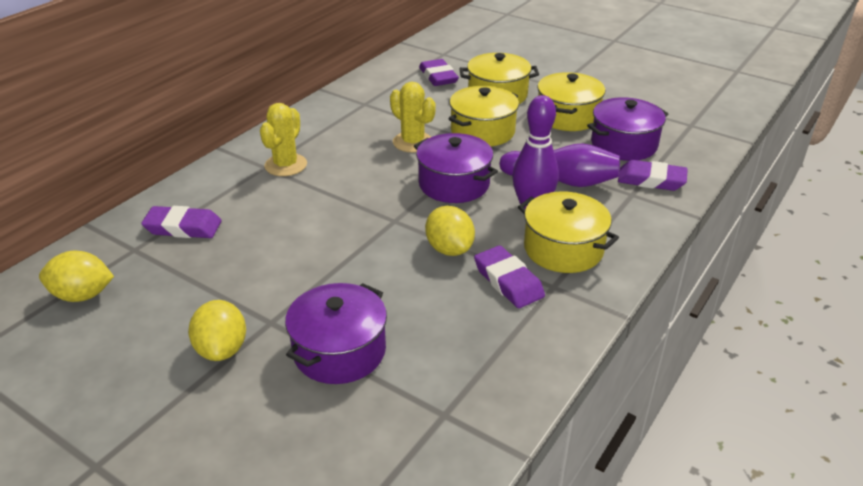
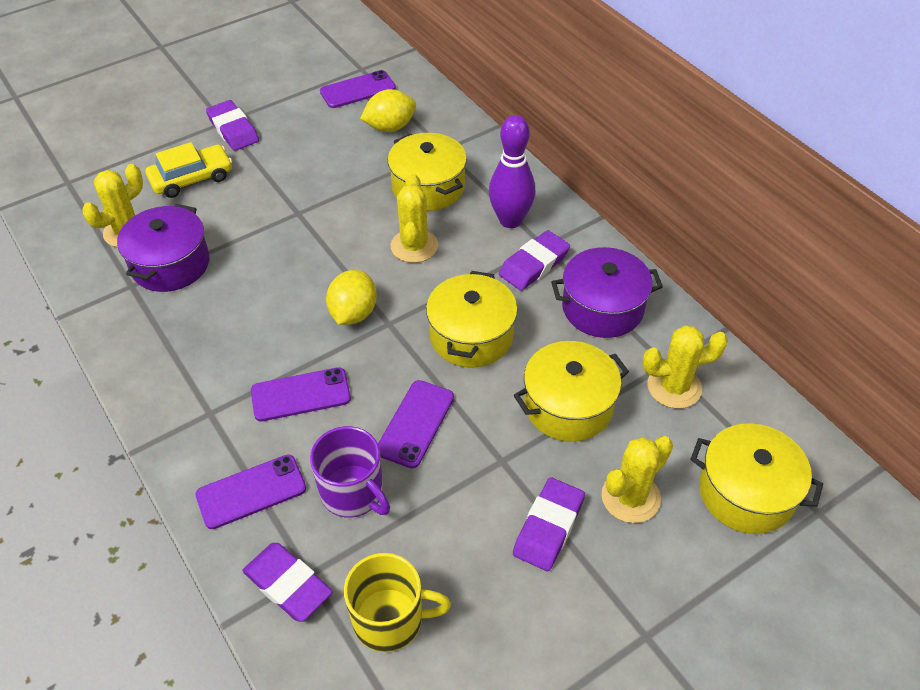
purple bowling pin: 2 -> 1
purple mug: 0 -> 1
purple phone: 0 -> 4
purple pot: 3 -> 2
yellow cactus: 2 -> 4
yellow car: 0 -> 1
yellow lemon: 3 -> 2
yellow mug: 0 -> 1

